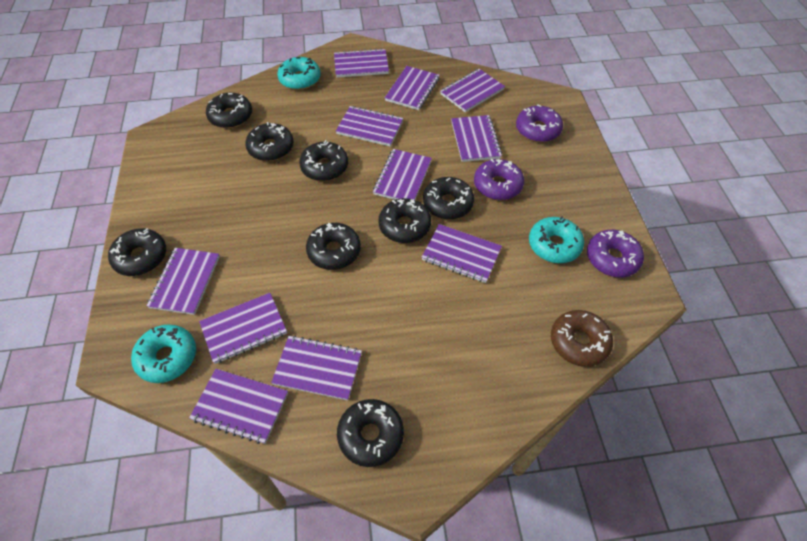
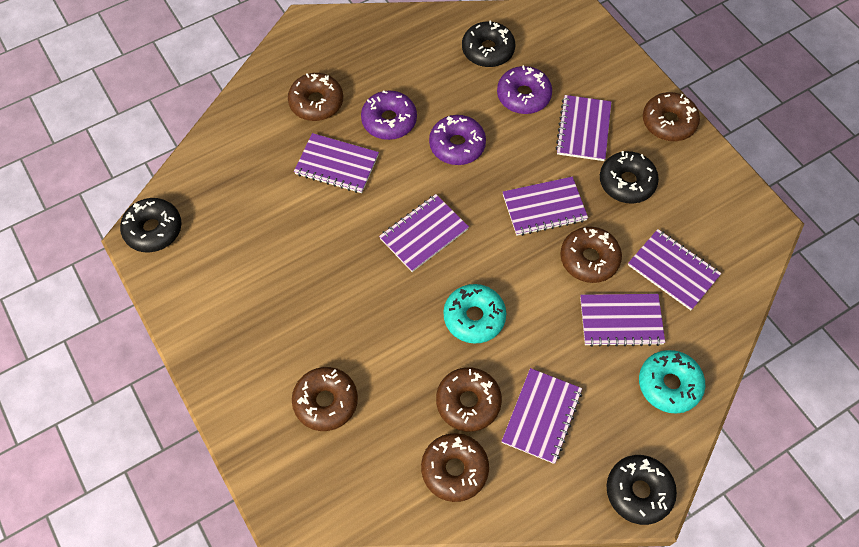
black donut: 8 -> 4
brown donut: 1 -> 6
purple notebook: 11 -> 7
turquoise donut: 3 -> 2

